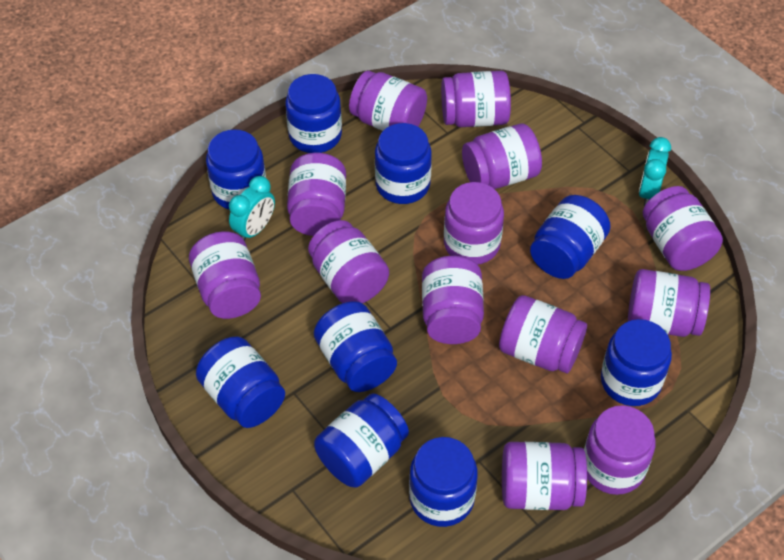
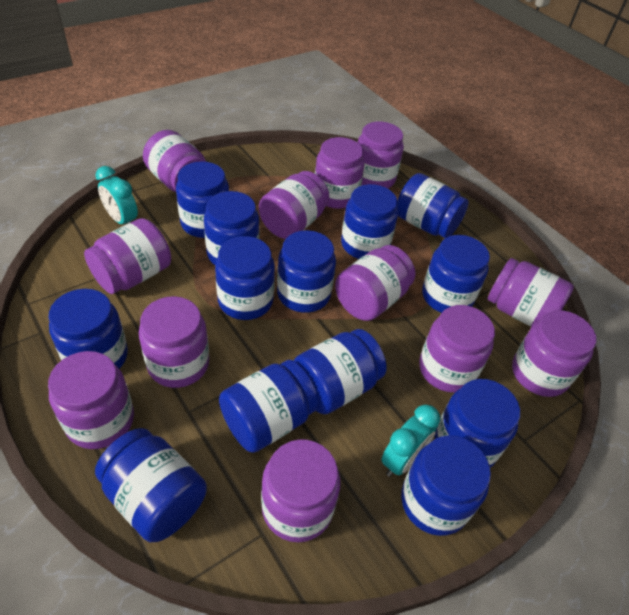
blue jar: 9 -> 13
purple jar: 13 -> 12

